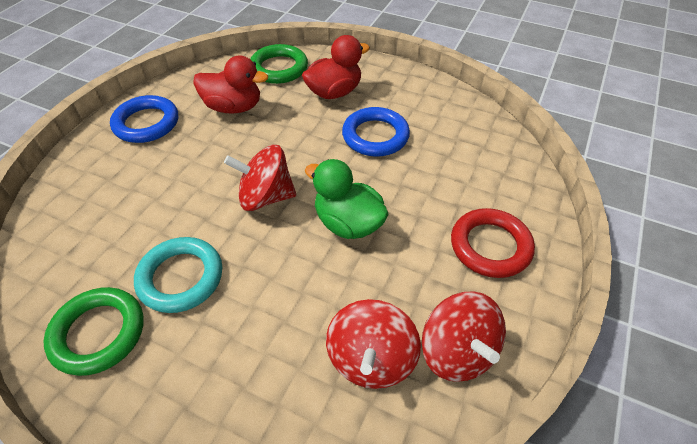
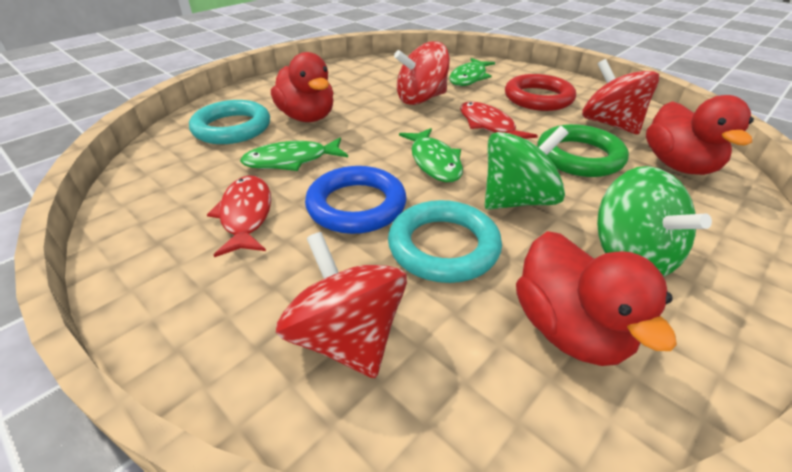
blue ring: 2 -> 1
green duck: 1 -> 0
green fish: 0 -> 3
green ring: 2 -> 1
green spinning top: 0 -> 2
red duck: 2 -> 3
red fish: 0 -> 2
turquoise ring: 1 -> 2

